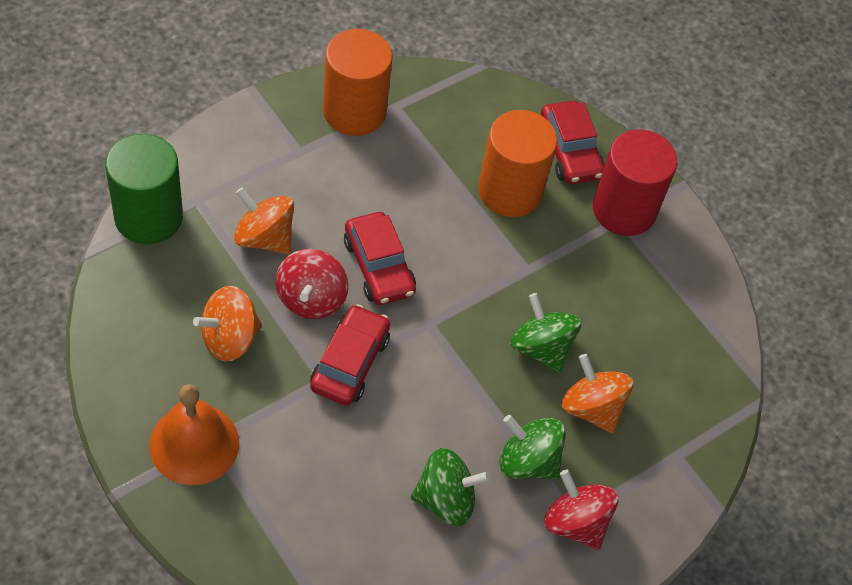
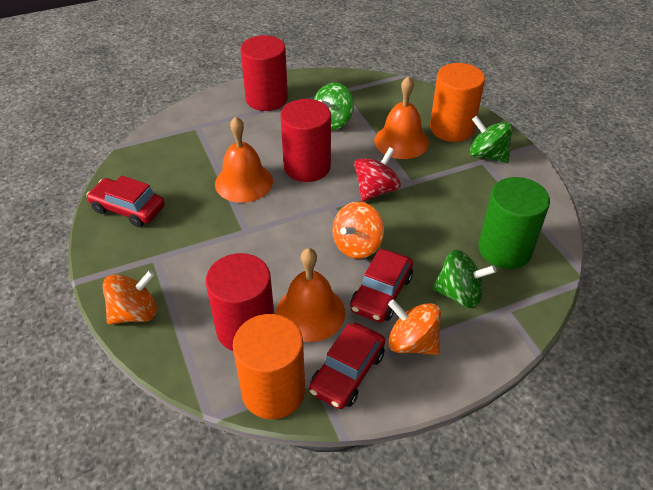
orange bell: 1 -> 3
red cylinder: 1 -> 3
red spinning top: 2 -> 1

